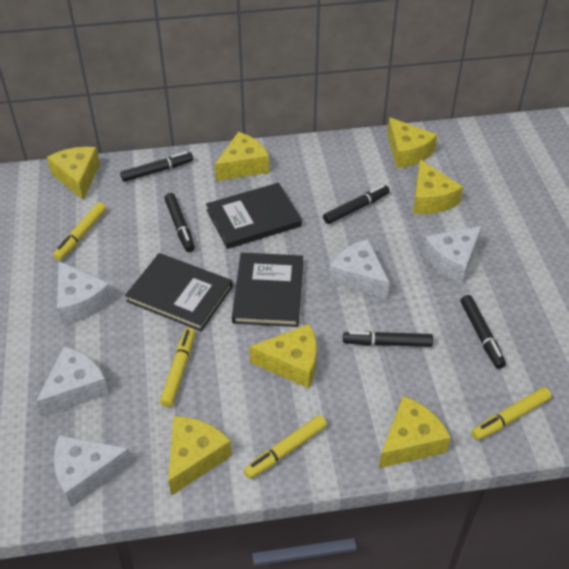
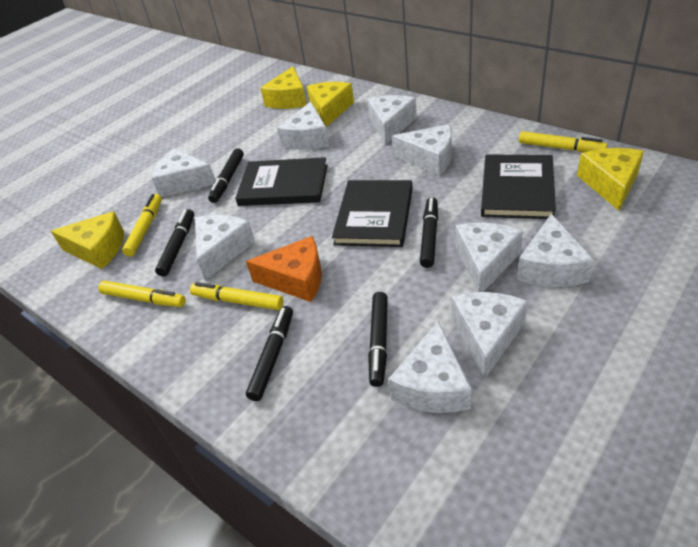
orange cheese: 0 -> 1
white cheese: 5 -> 9
yellow cheese: 7 -> 4

